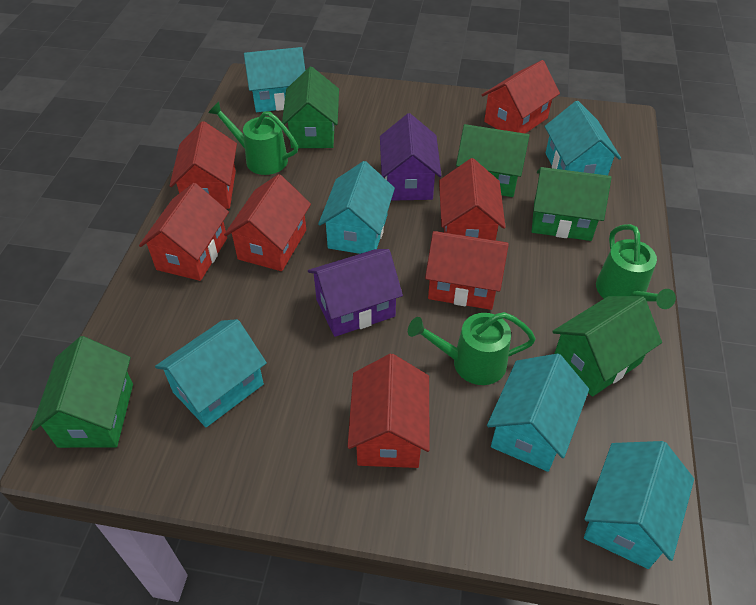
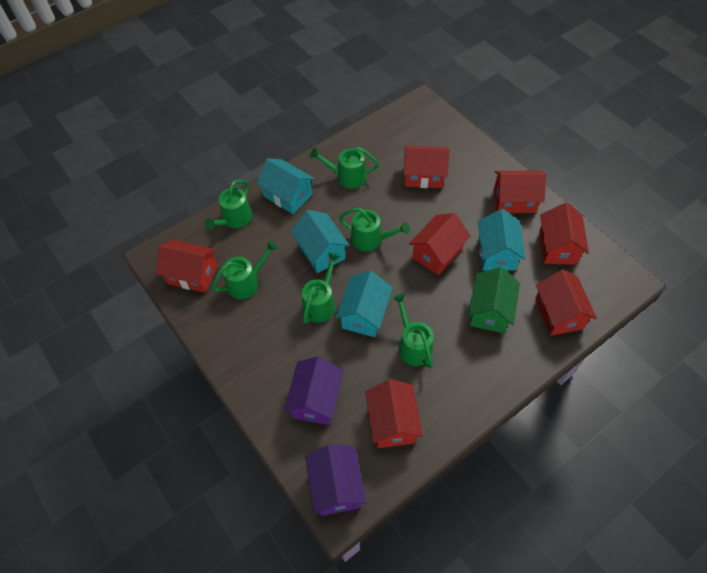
green house: 5 -> 1
green watering can: 3 -> 6
turquoise house: 6 -> 4

